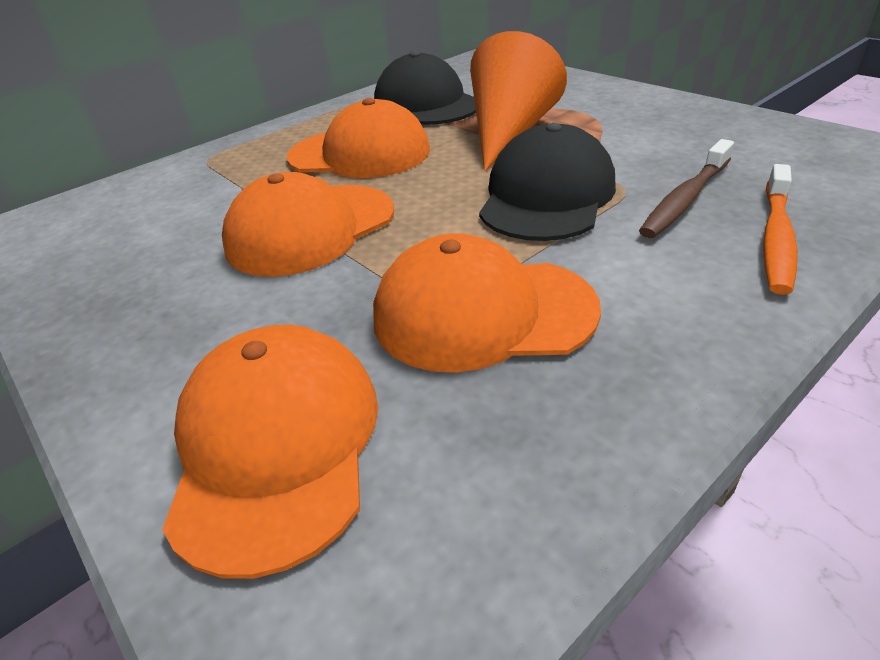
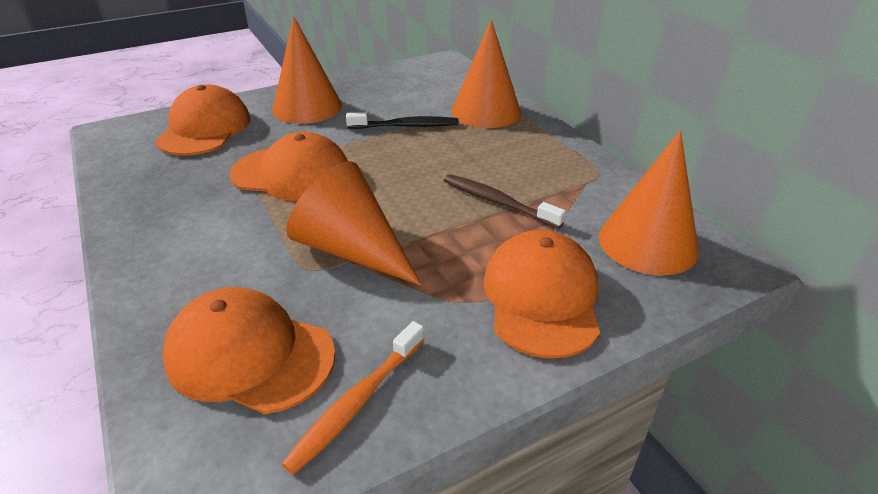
black cap: 2 -> 0
black toothbrush: 0 -> 1
orange cone: 1 -> 4

